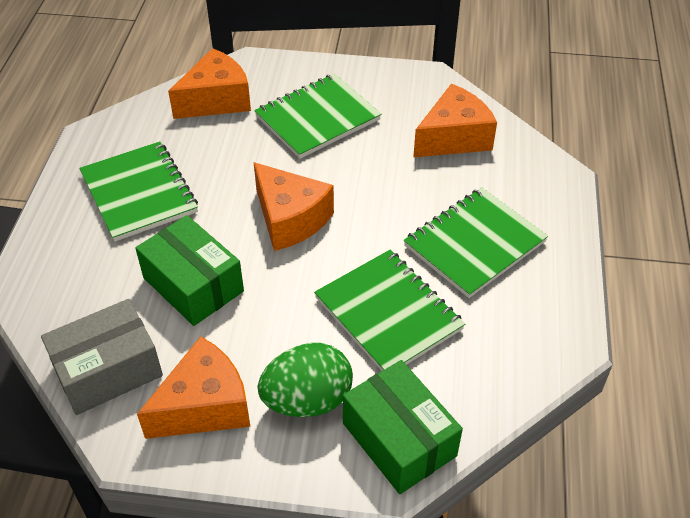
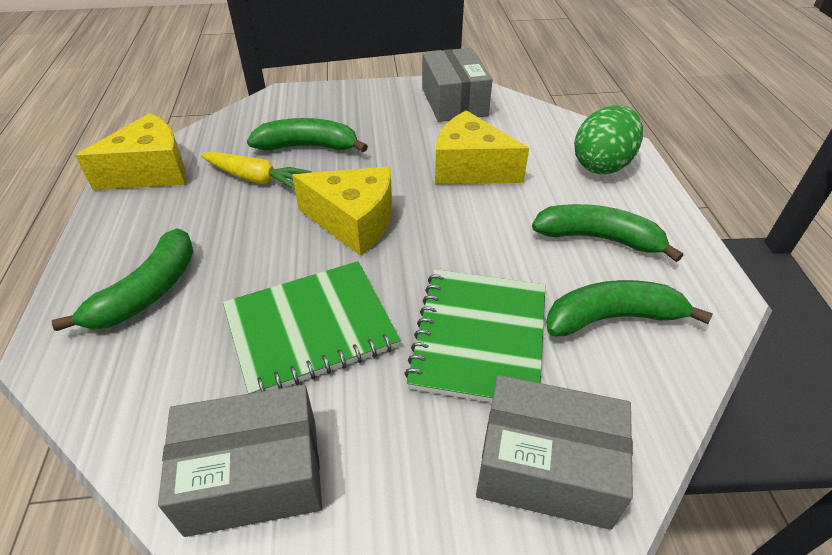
green banana: 0 -> 4
green box: 2 -> 0
green notebook: 4 -> 2
grey box: 1 -> 3
orange cheese: 4 -> 0
yellow carrot: 0 -> 1
yellow cheese: 0 -> 3

